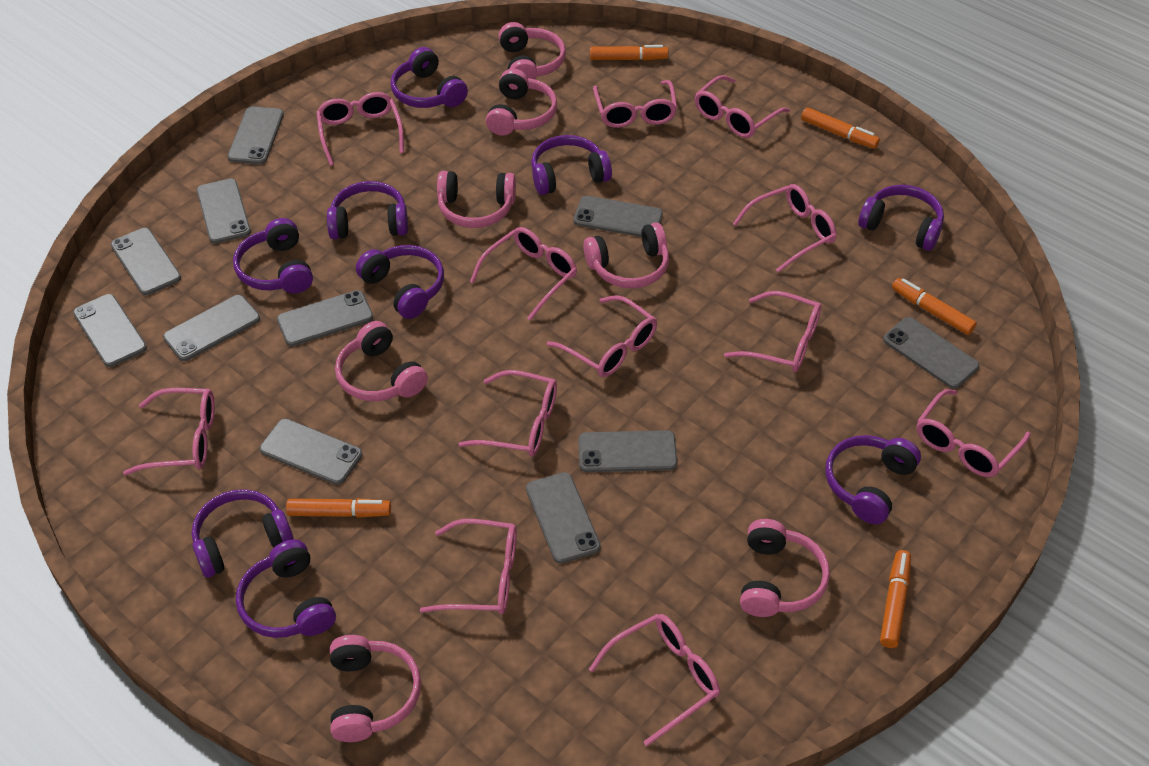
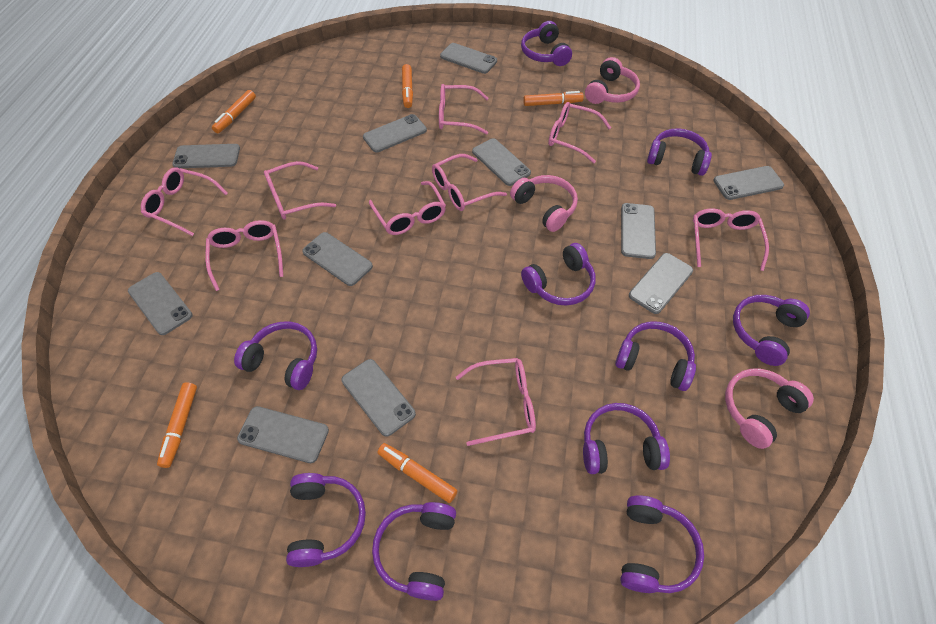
pink glasses: 12 -> 9
pink headphones: 7 -> 3
purple headphones: 9 -> 10

